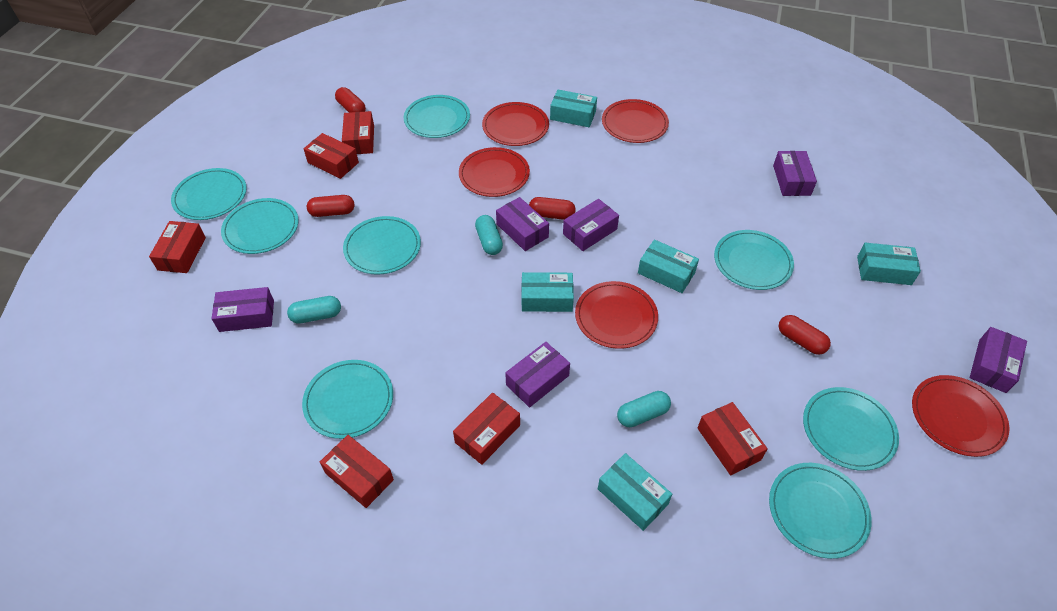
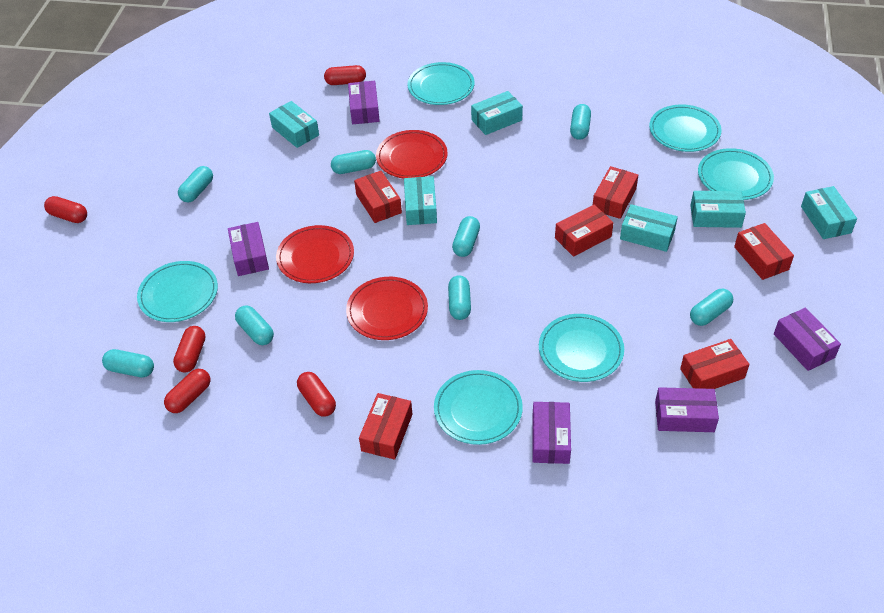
purple box: 6 -> 5
red capsule: 4 -> 5
red plate: 5 -> 3
turquoise box: 5 -> 6
turquoise capsule: 3 -> 8
turquoise plate: 8 -> 6

